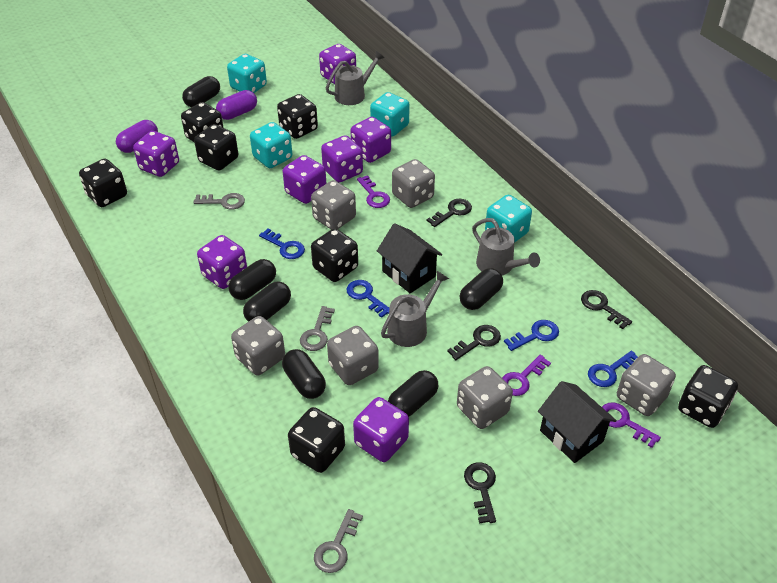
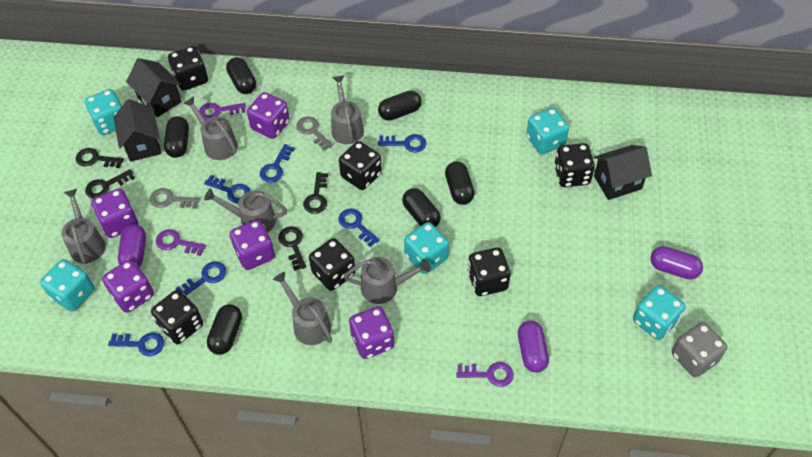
black dice: 7 -> 6
black house: 2 -> 3
blue key: 4 -> 6
grey dice: 6 -> 1
grey key: 3 -> 2
grey watering can: 3 -> 6
purple capsule: 2 -> 3
purple dice: 7 -> 5
turquoise dice: 4 -> 5

